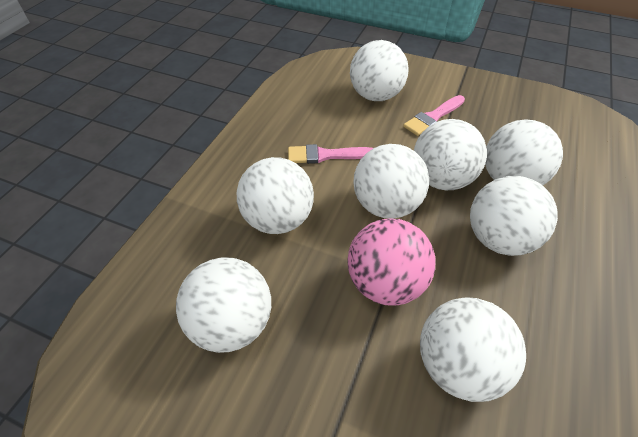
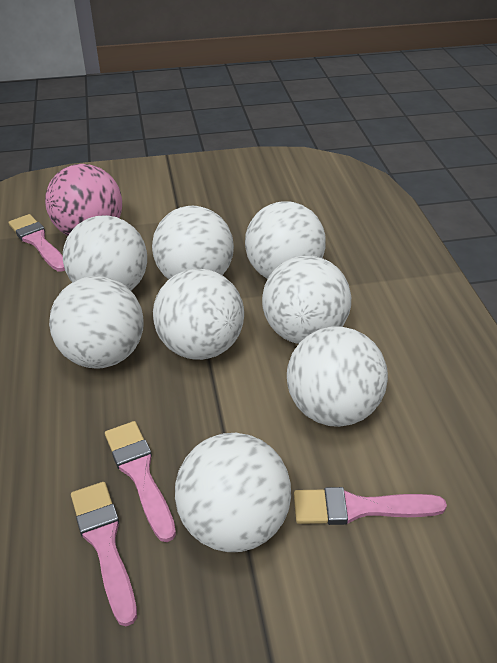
pink brush: 2 -> 4

